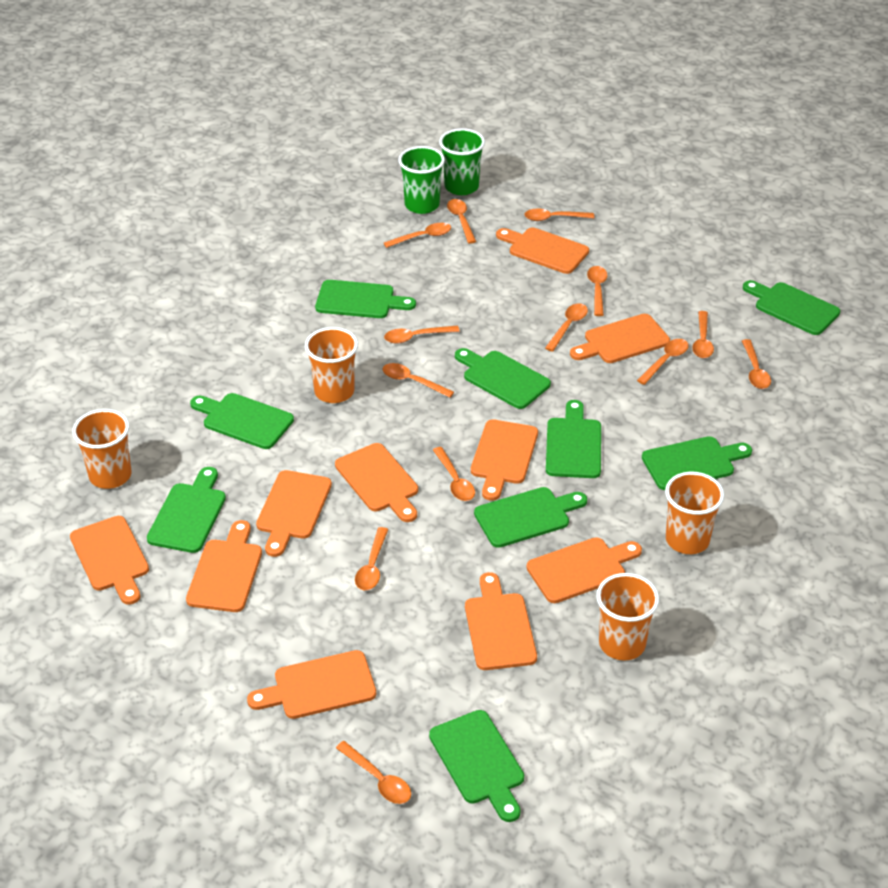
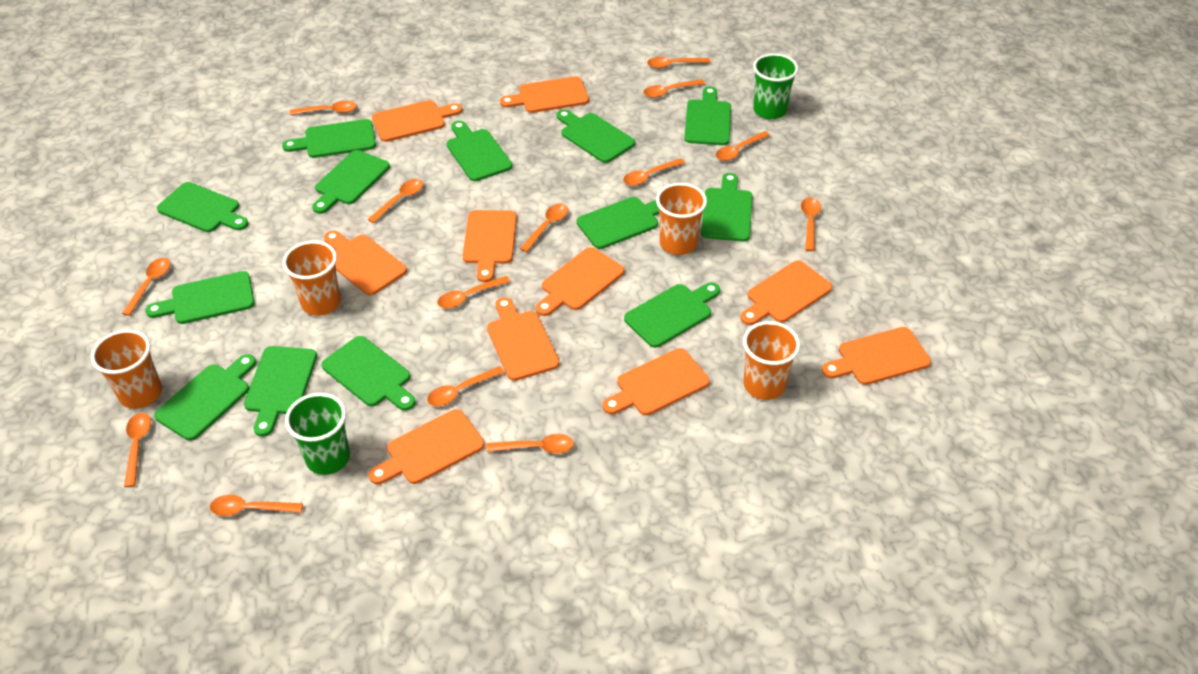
green cutting board: 9 -> 13
orange spoon: 13 -> 14

